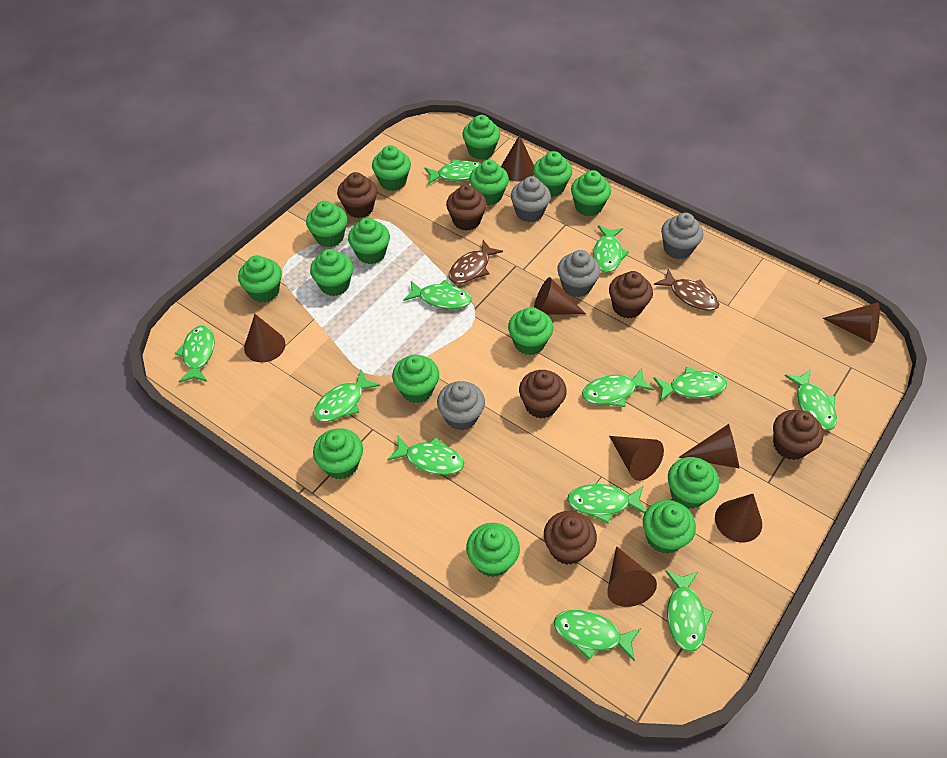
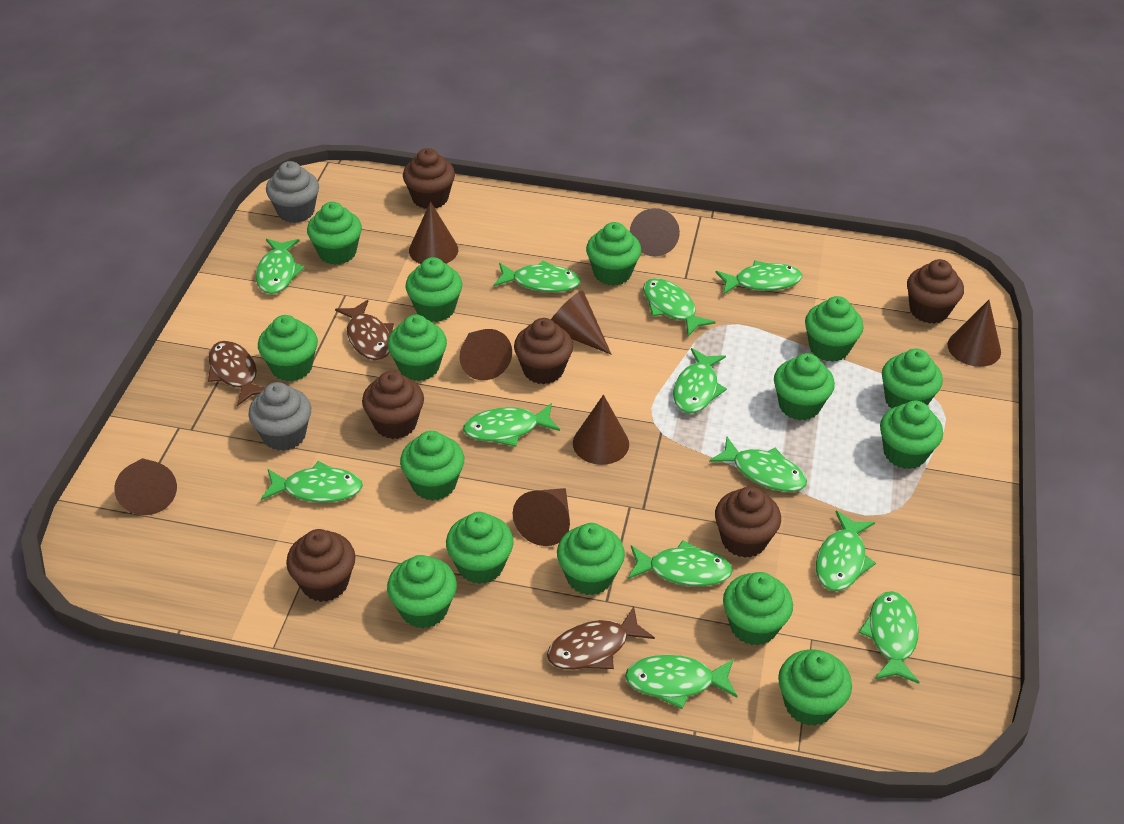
brown fish: 2 -> 3
grey cupcake: 4 -> 2

